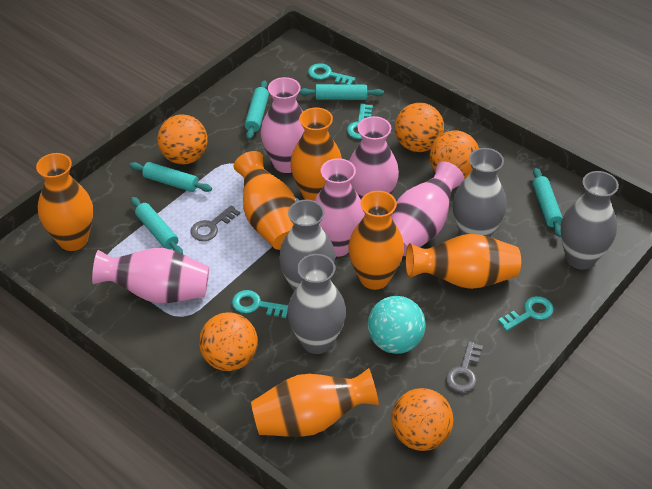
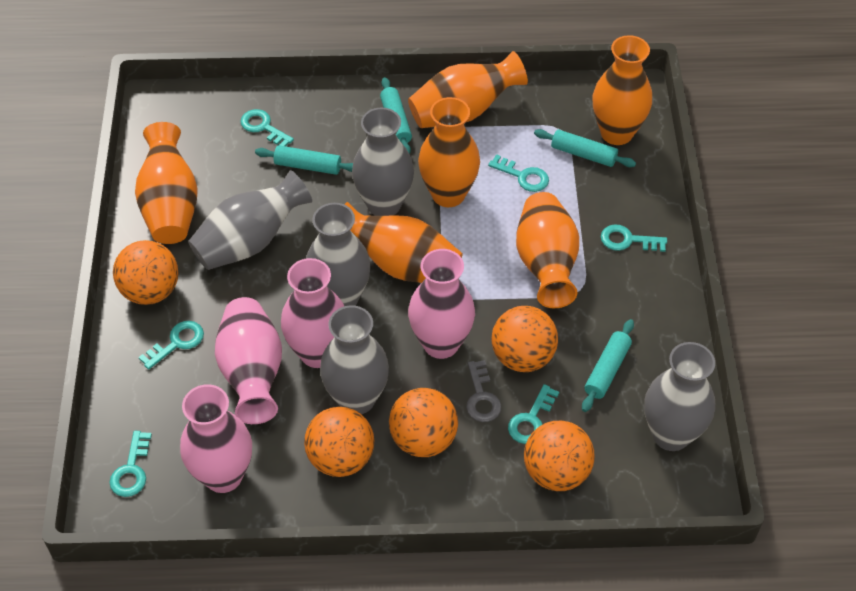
grey key: 2 -> 1
grey vase: 4 -> 5
pink vase: 5 -> 4
turquoise ball: 1 -> 0
turquoise key: 4 -> 6
turquoise rolling pin: 5 -> 4

